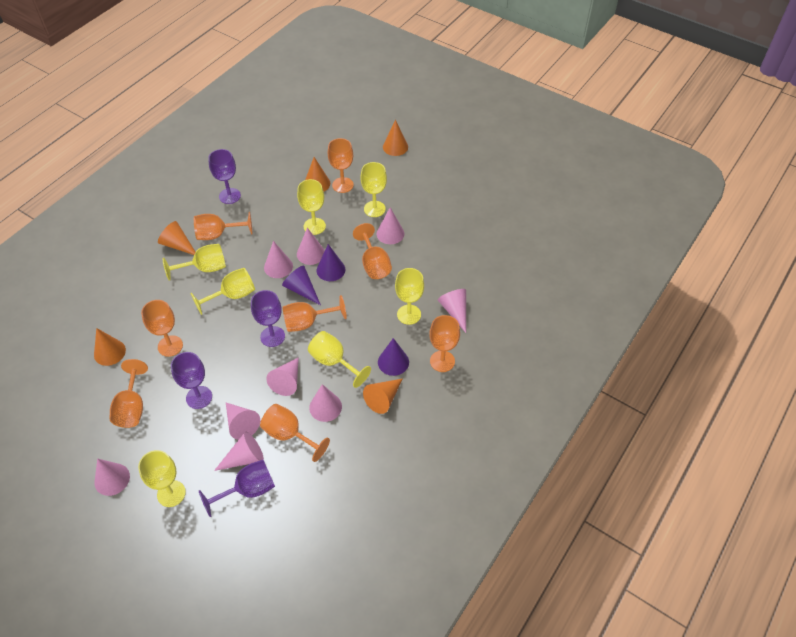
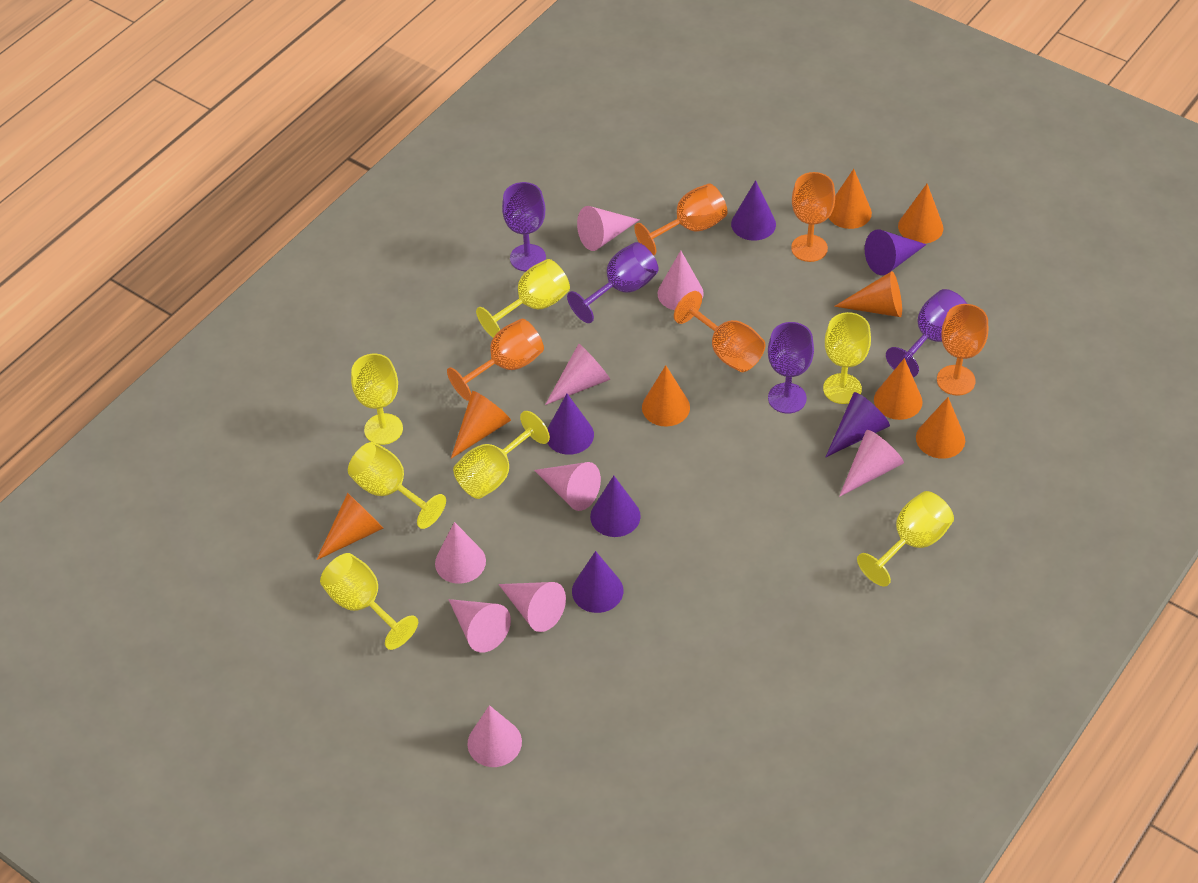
orange cone: 5 -> 8
orange goblet: 8 -> 5
purple cone: 3 -> 6

